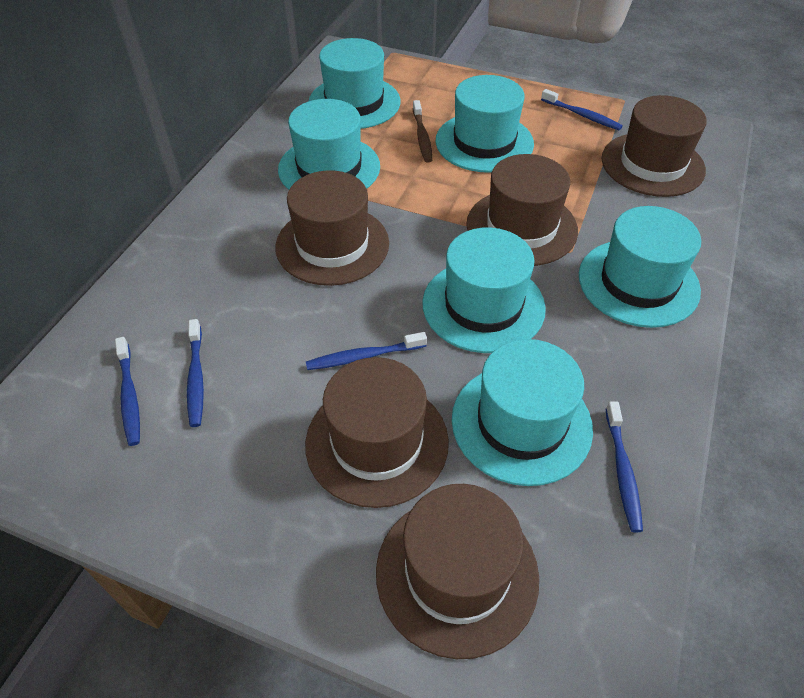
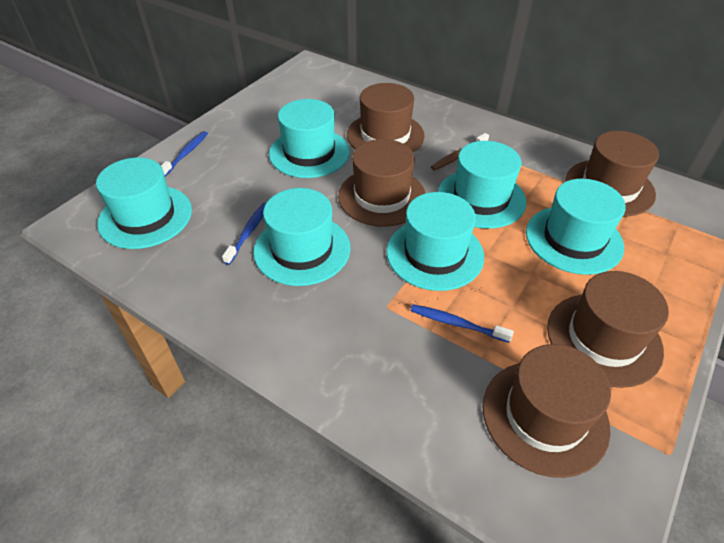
blue toothbrush: 5 -> 3

